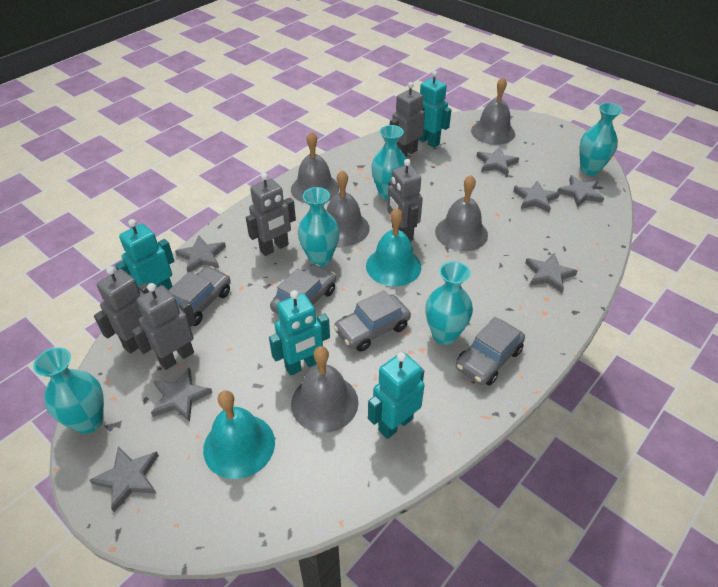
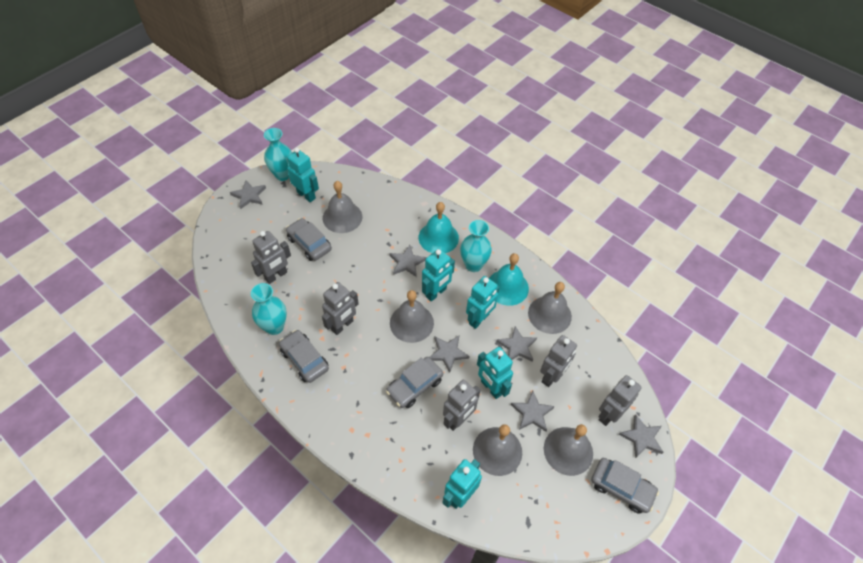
grey star: 7 -> 6
turquoise robot: 4 -> 5
turquoise vase: 5 -> 3

